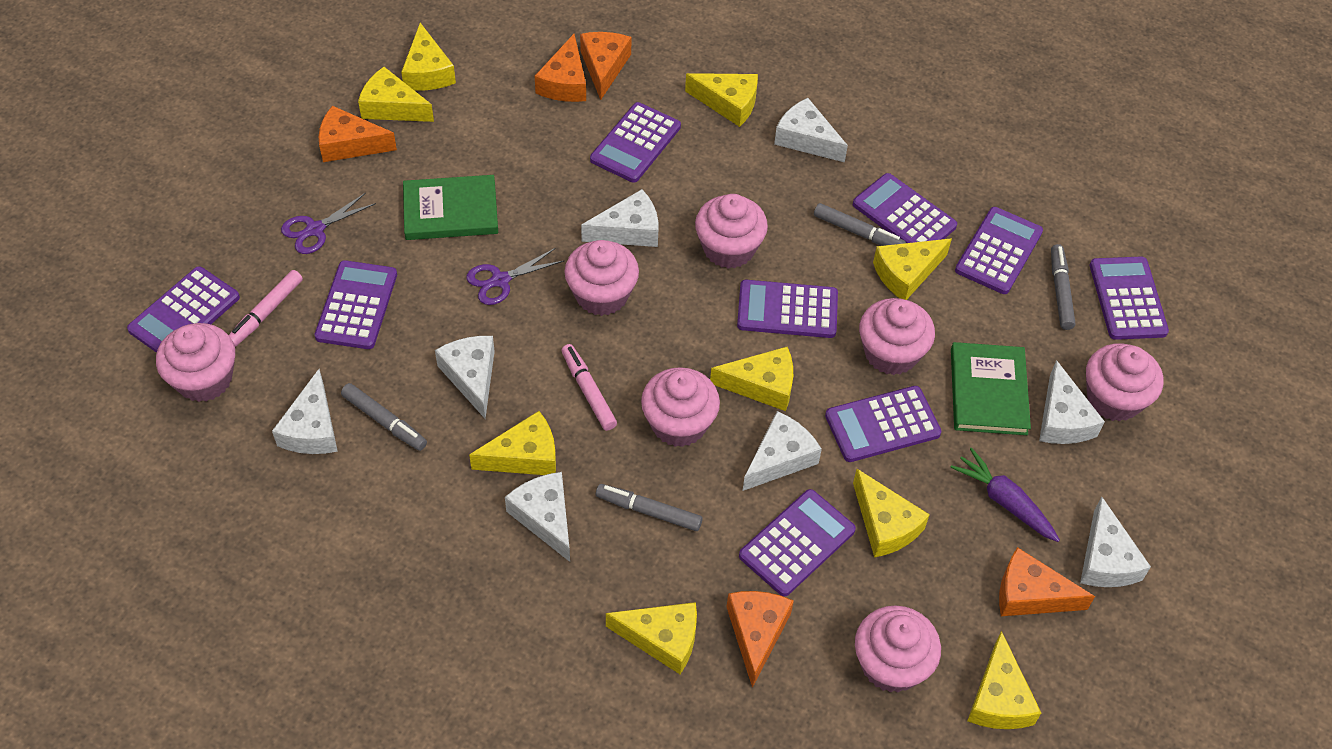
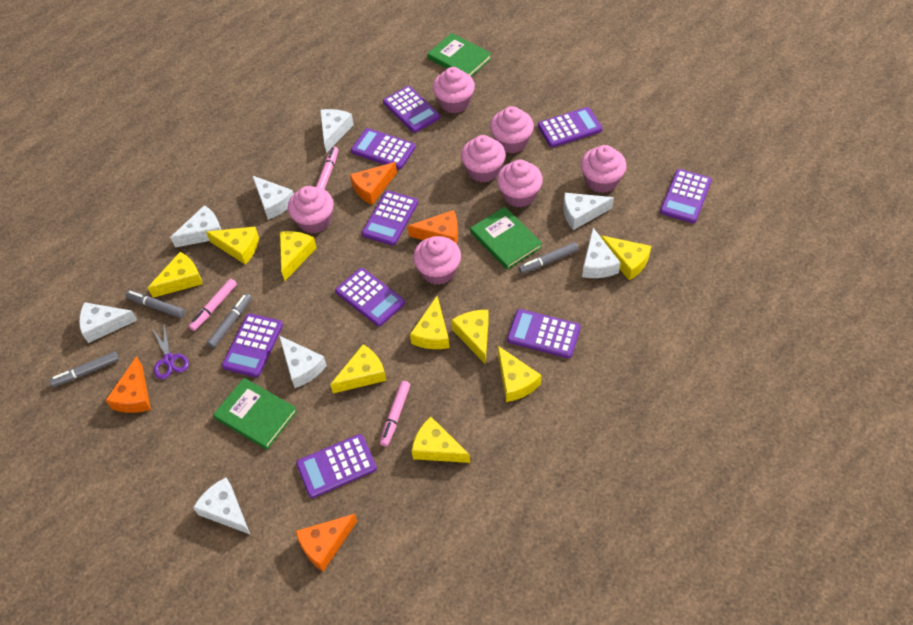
green book: 2 -> 3
orange cheese: 5 -> 4
pink marker: 2 -> 3
purple carrot: 1 -> 0
purple scissors: 2 -> 1

